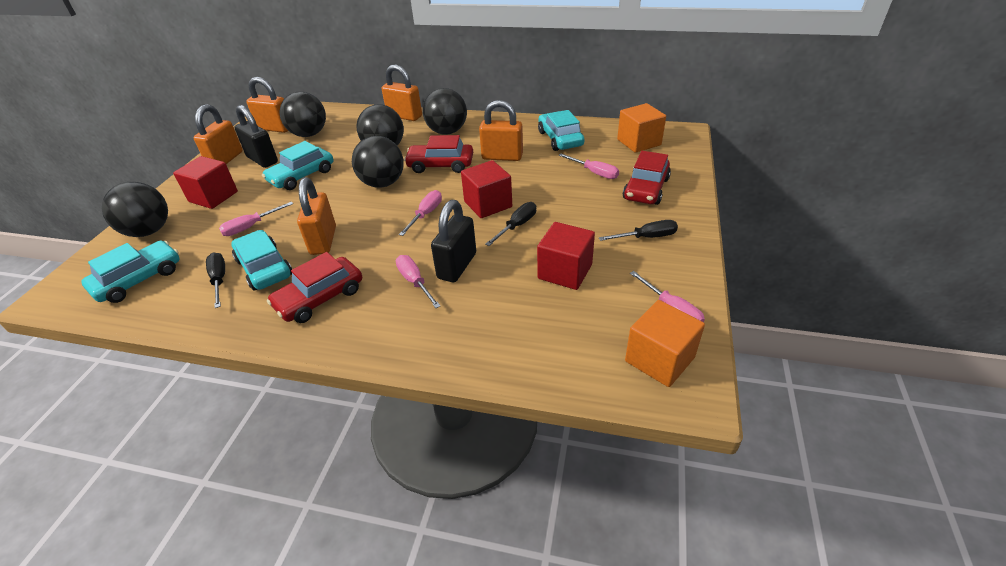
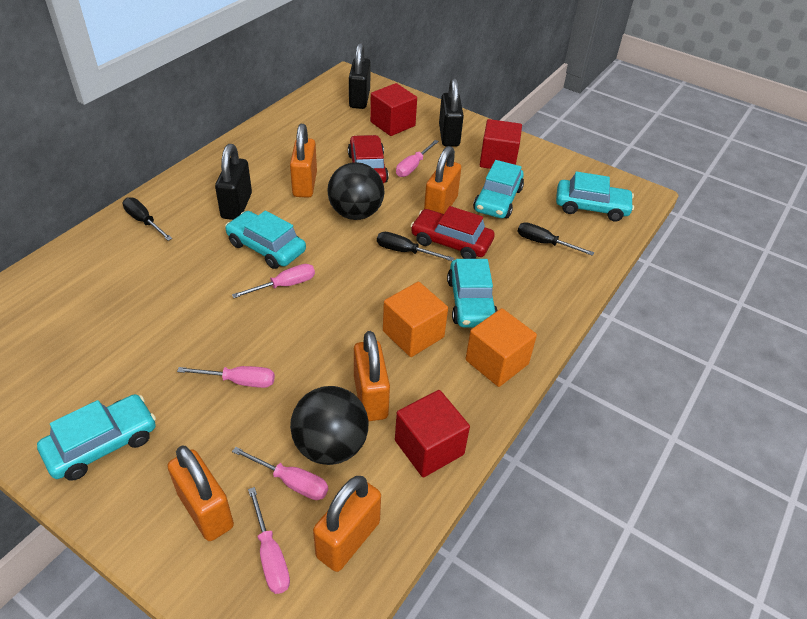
black ball: 5 -> 2
black padlock: 2 -> 3
red car: 3 -> 2
turquoise car: 4 -> 5

